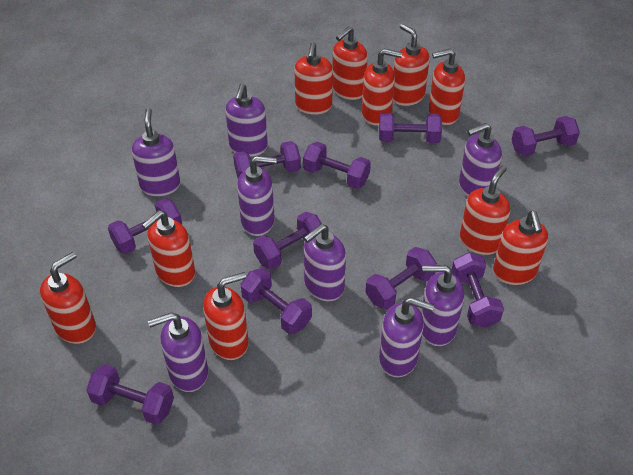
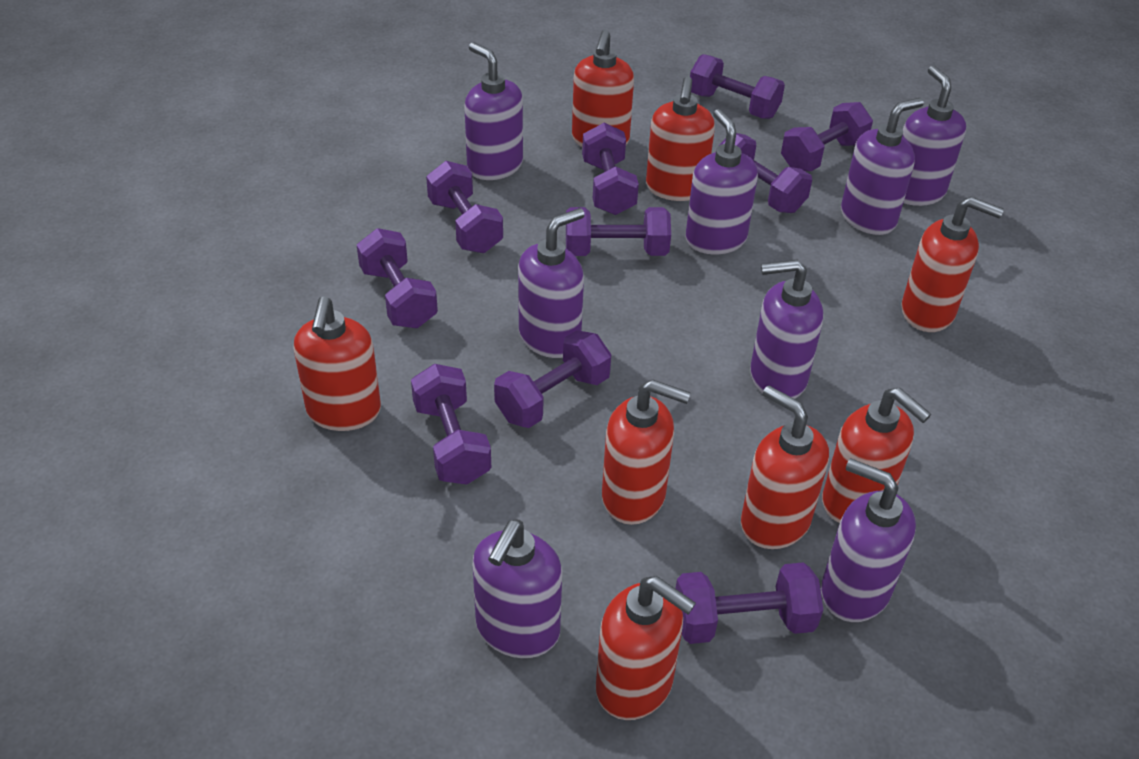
red soap dispenser: 10 -> 8

